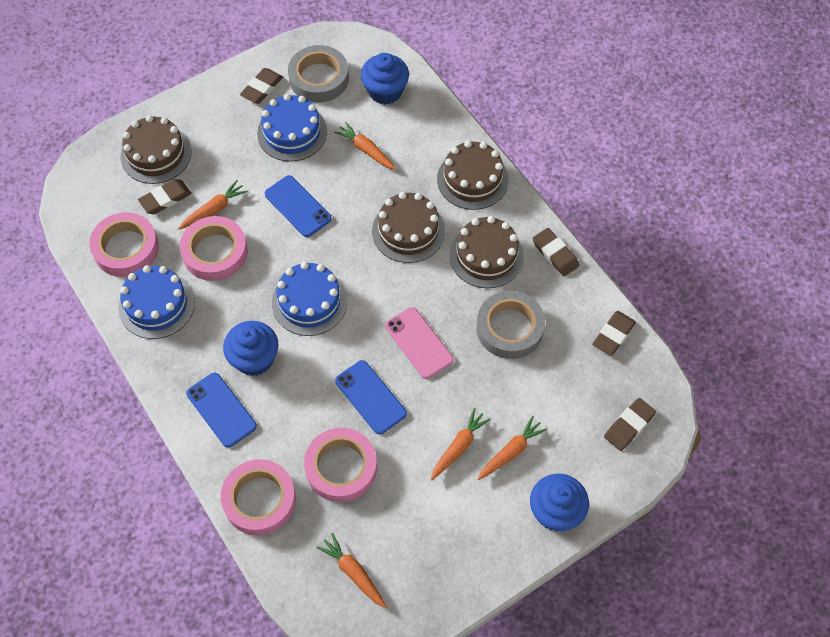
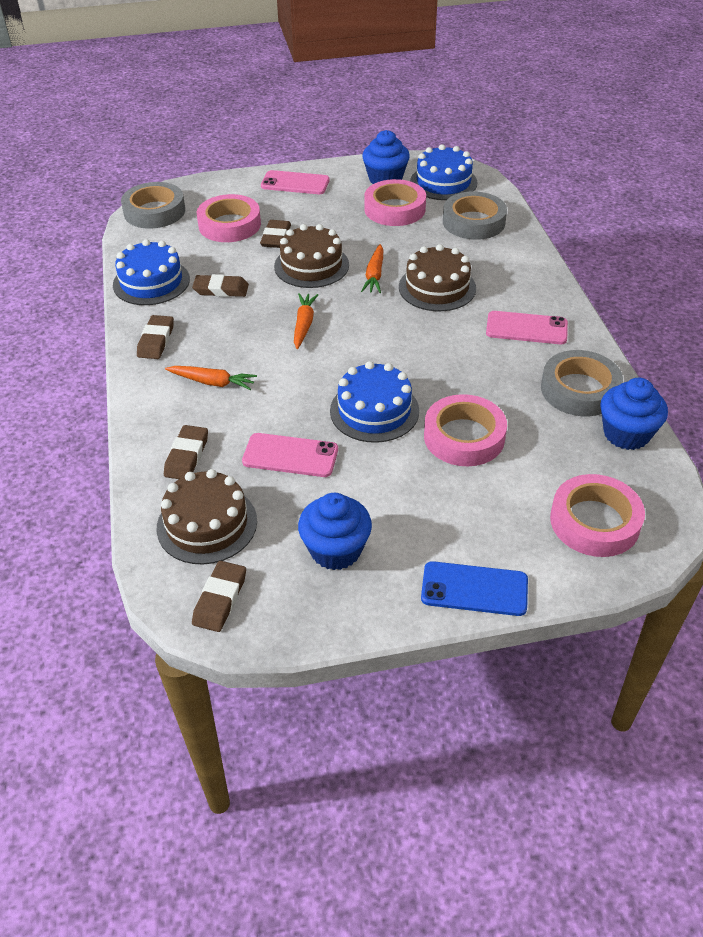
blue phone: 3 -> 1
brown cake: 4 -> 3
grey tape: 2 -> 3
orange carrot: 5 -> 3
pink phone: 1 -> 3

